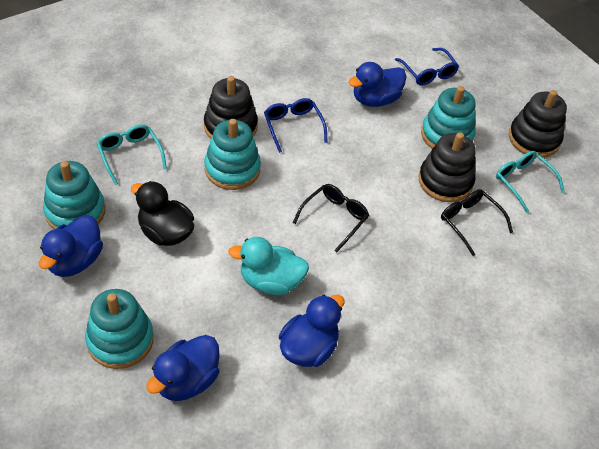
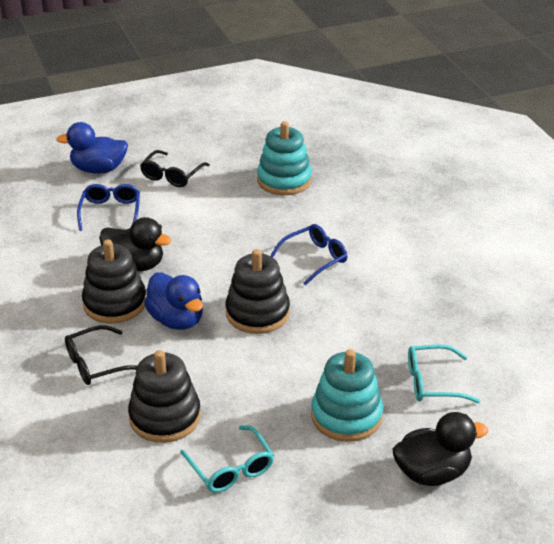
black duck: 1 -> 2
blue duck: 4 -> 2
turquoise duck: 1 -> 0
turquoise stacking toy: 4 -> 2

